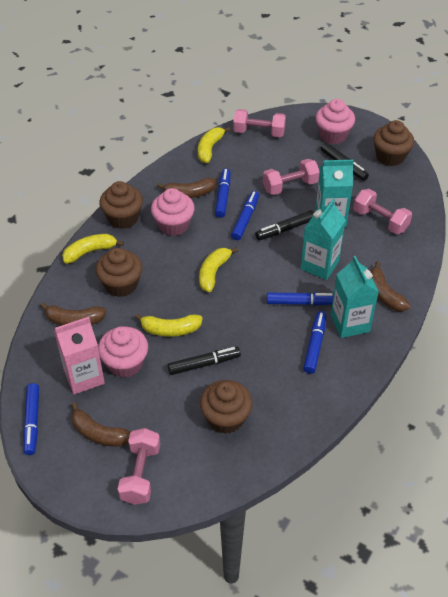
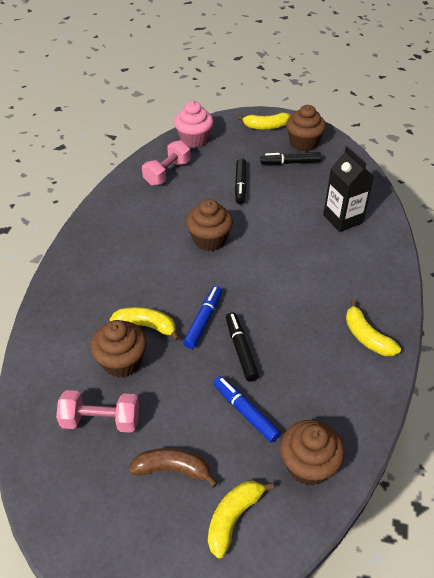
black carton: 0 -> 1
blue marker: 5 -> 2
brown banana: 4 -> 1
pink carton: 1 -> 0
pink cupcake: 3 -> 1
pink dumbbell: 4 -> 2
turquoise carton: 3 -> 0

